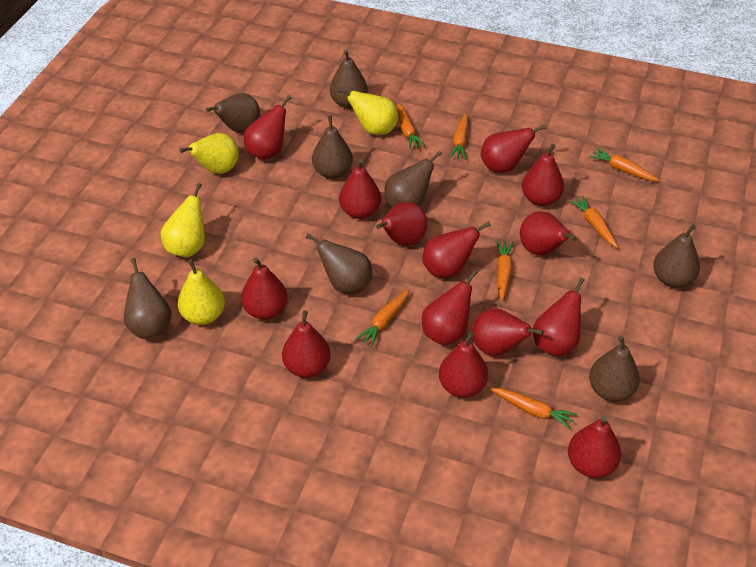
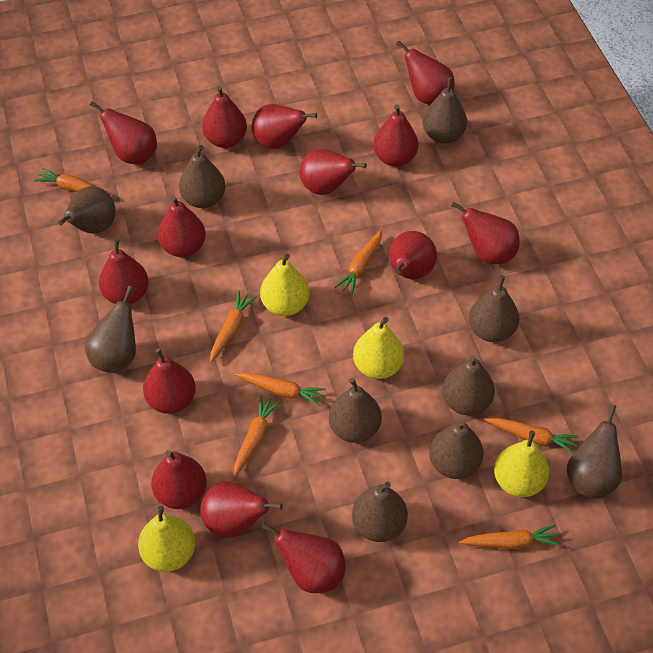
brown pear: 8 -> 10

